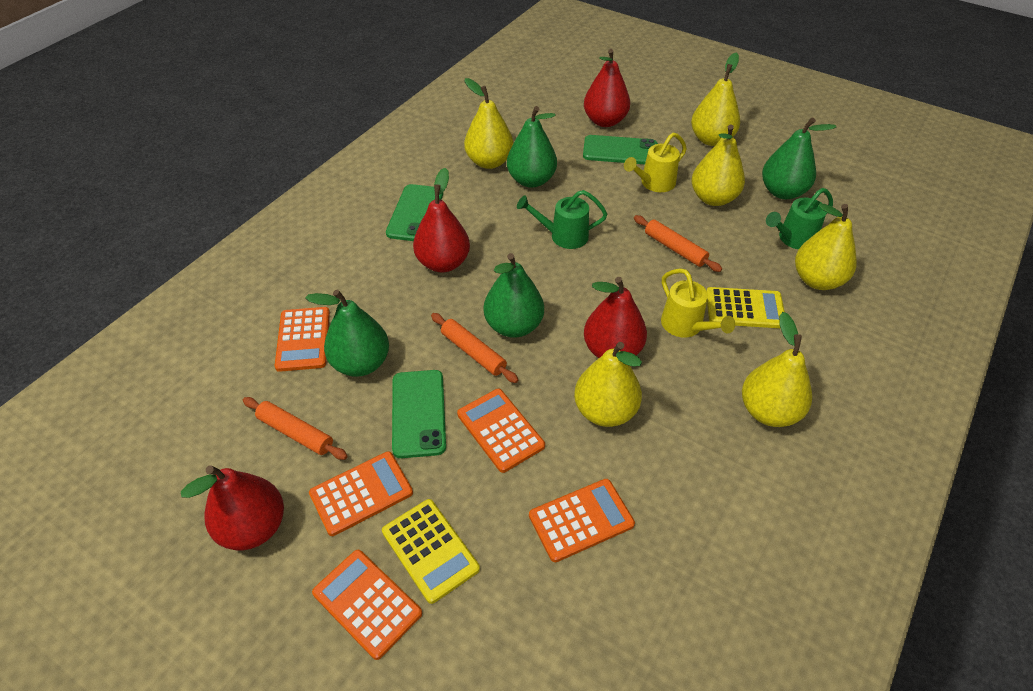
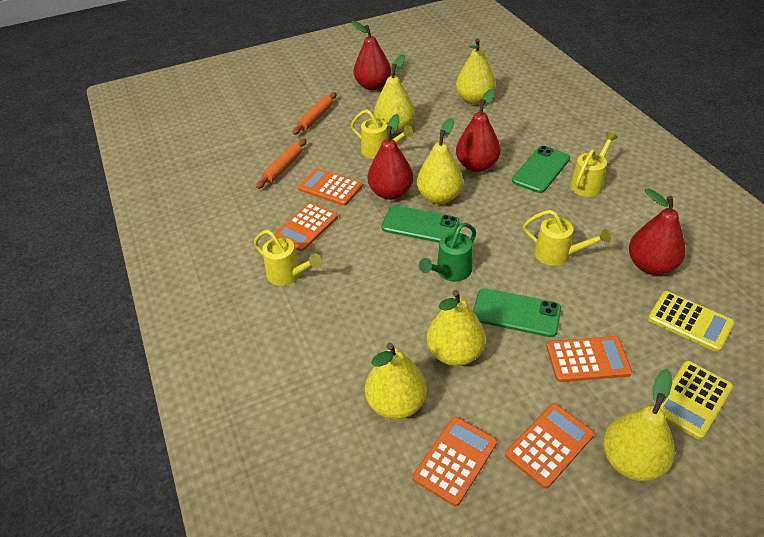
green pear: 4 -> 0
green watering can: 2 -> 1
orange rolling pin: 3 -> 2
yellow watering can: 2 -> 4

